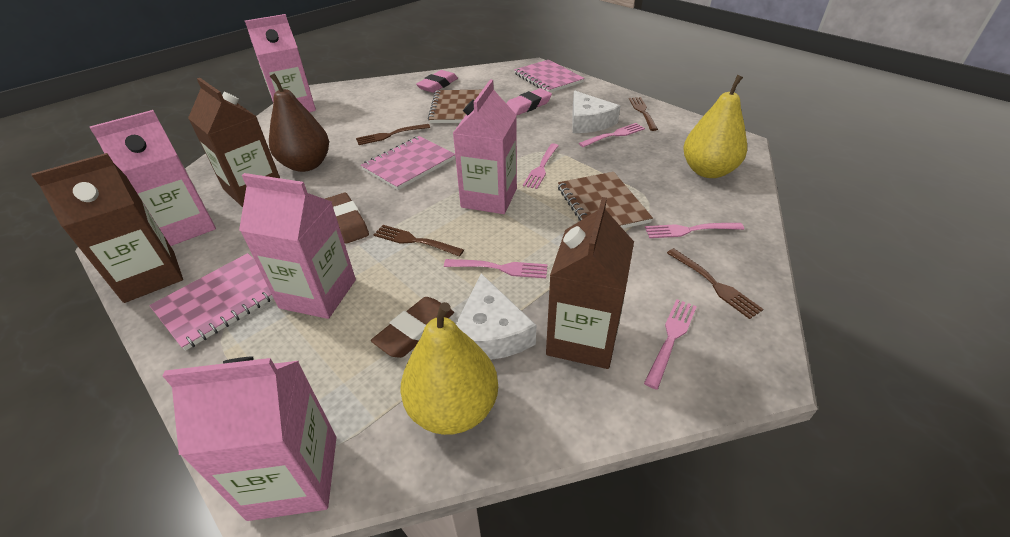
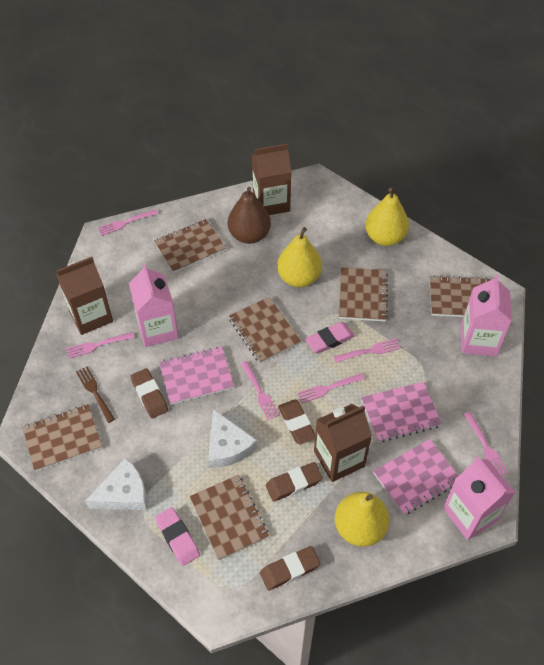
brown eraser: 2 -> 4
brown fork: 4 -> 1
brown notebook: 2 -> 6
pink carton: 5 -> 3
pink fork: 5 -> 6
yellow pear: 2 -> 3

